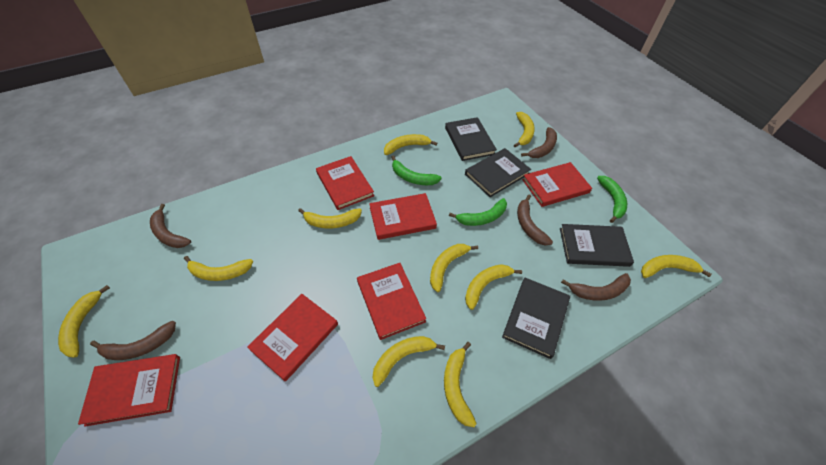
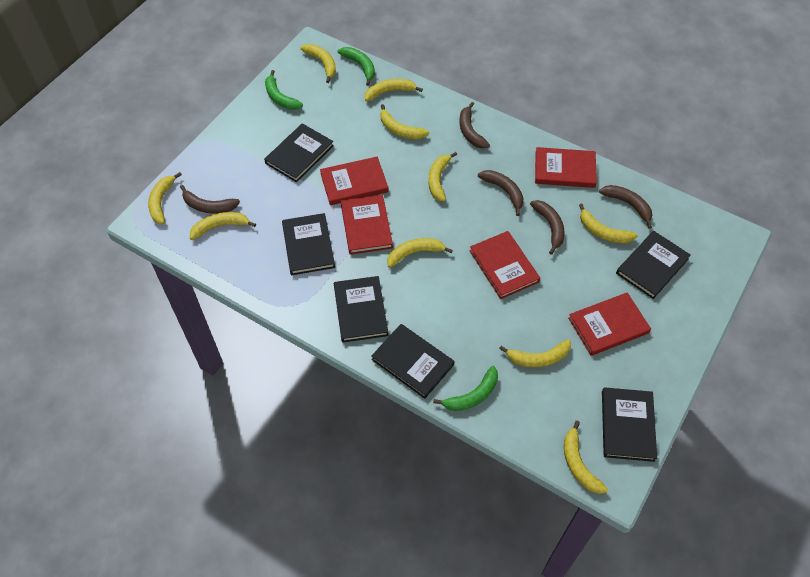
black book: 4 -> 6
red book: 6 -> 5

